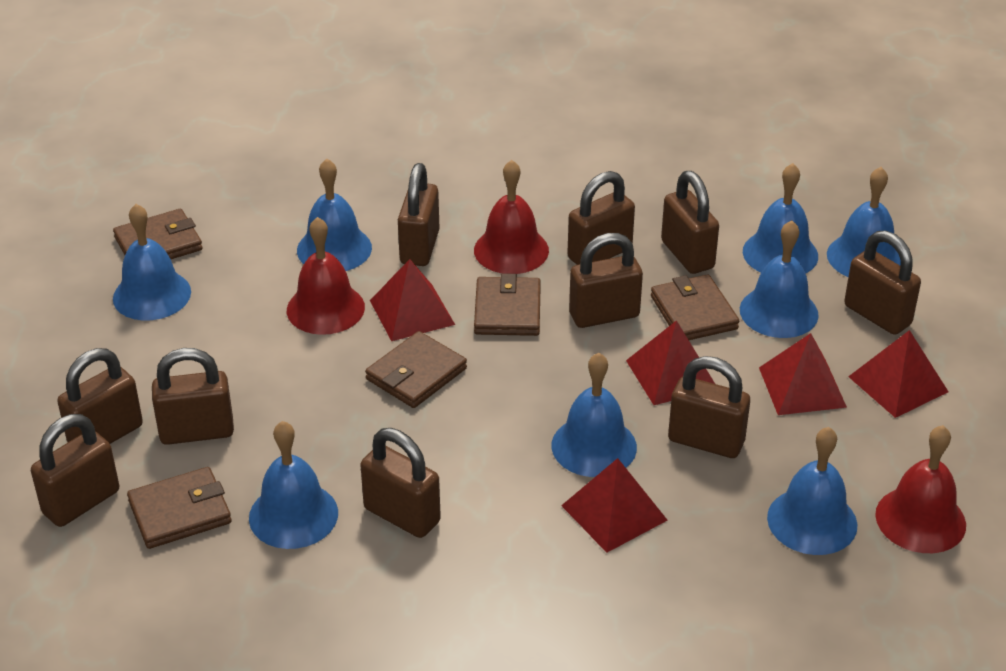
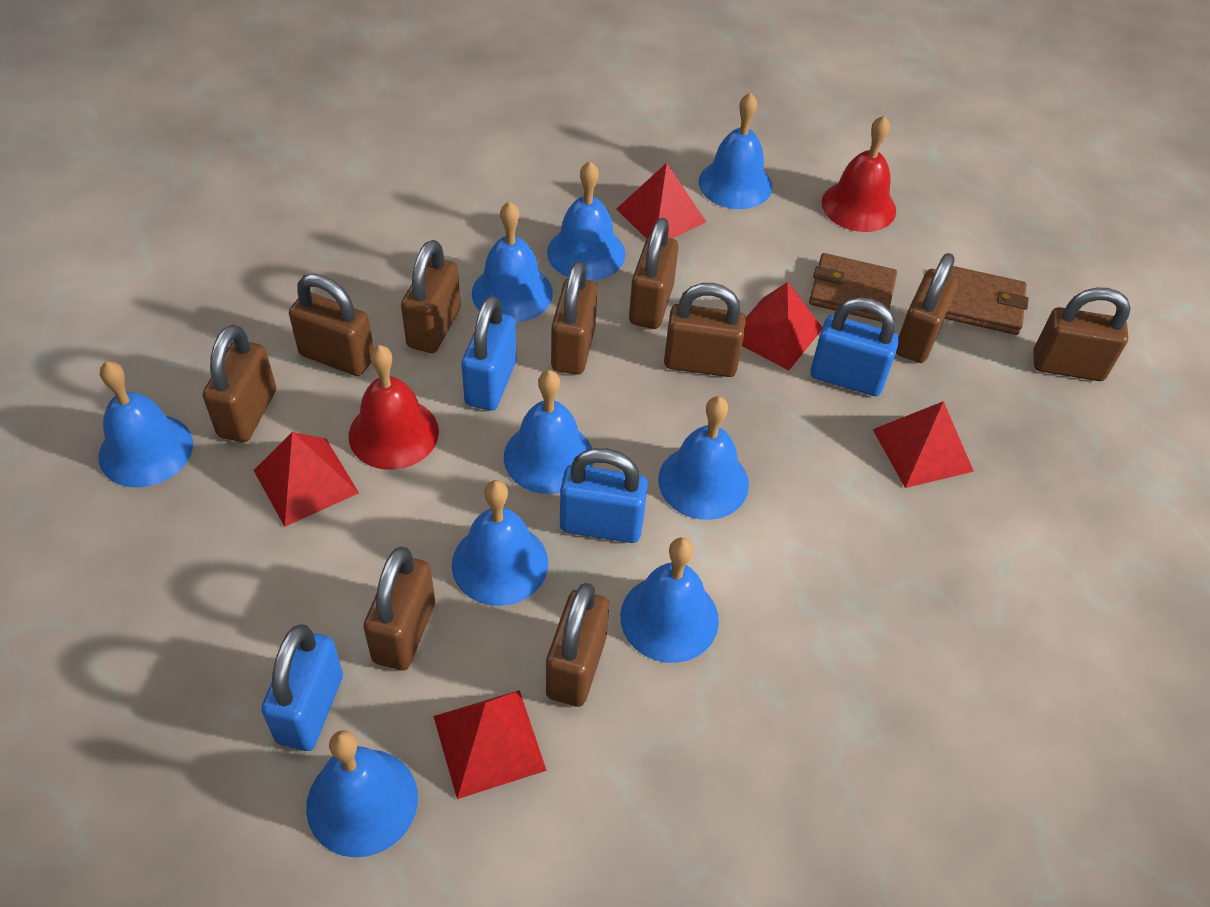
blue bell: 8 -> 9
blue padlock: 0 -> 4
brown wallet: 5 -> 2
red bell: 3 -> 2

